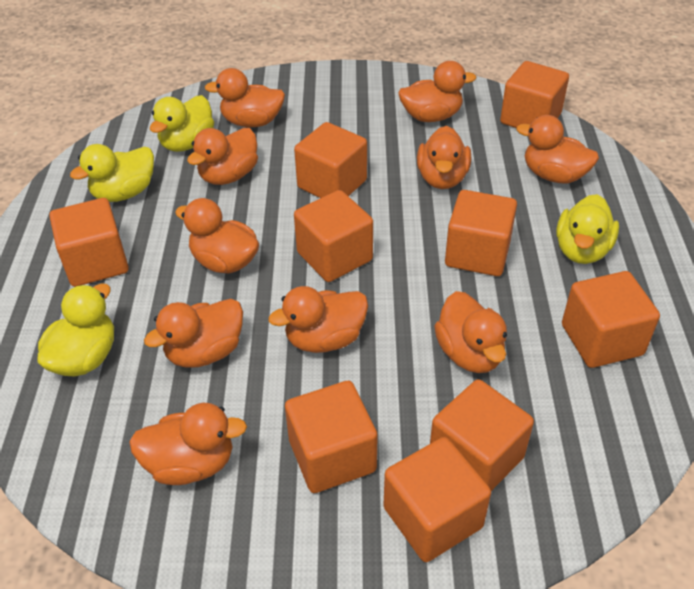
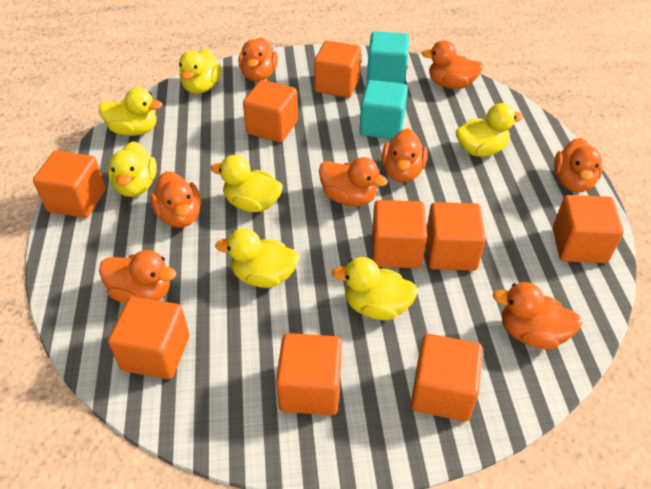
orange duck: 10 -> 8
turquoise cube: 0 -> 2
yellow duck: 4 -> 7

